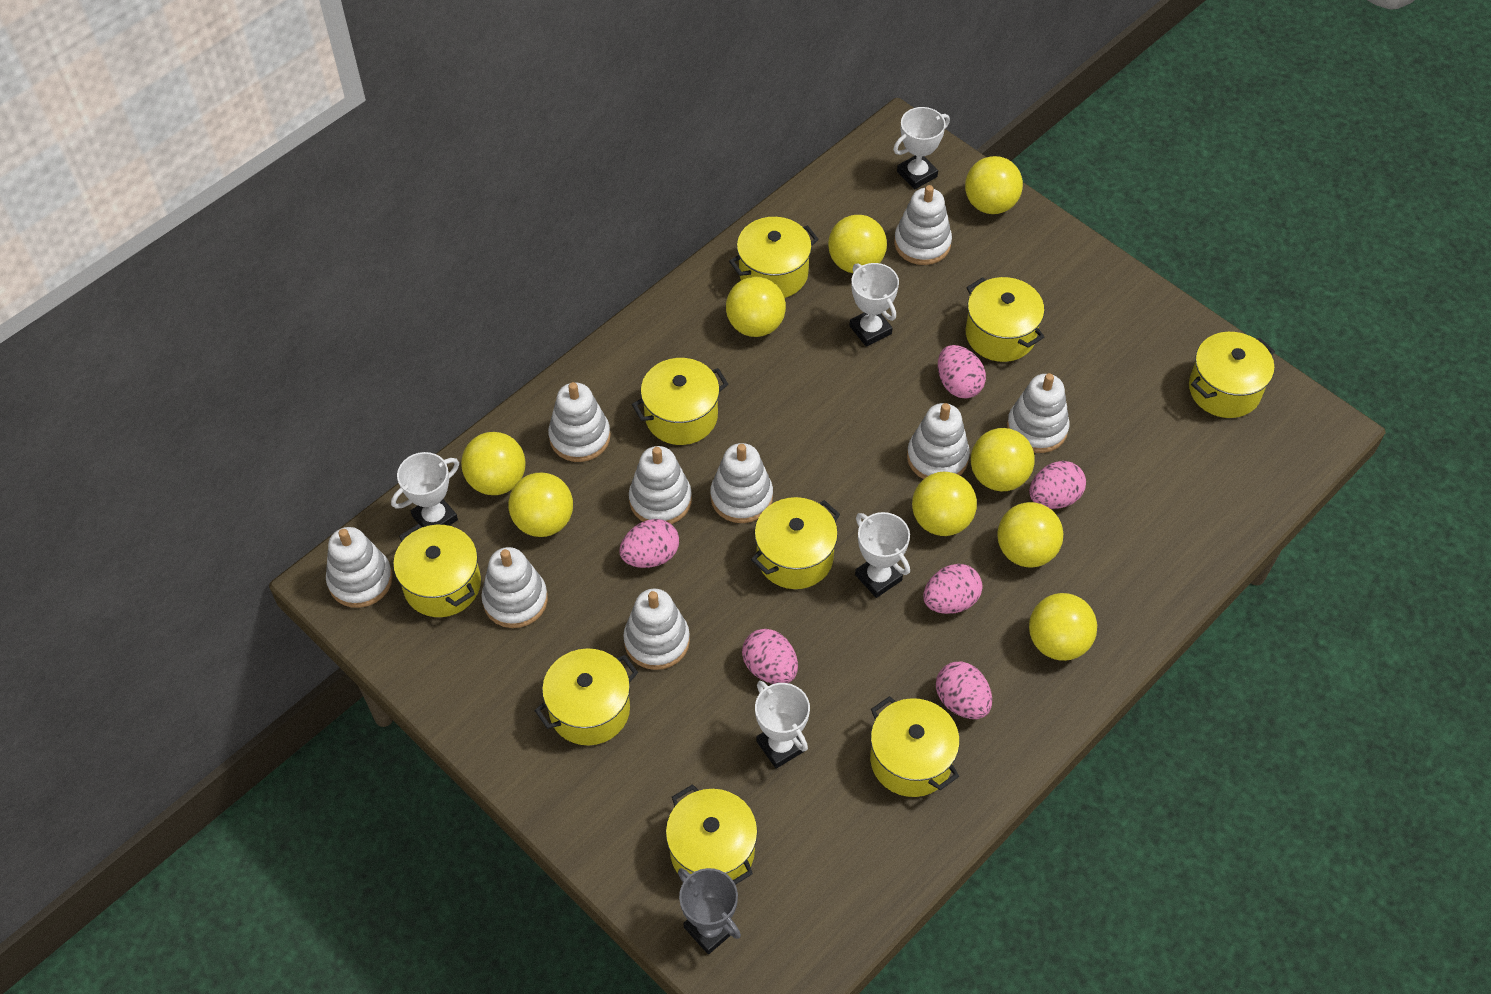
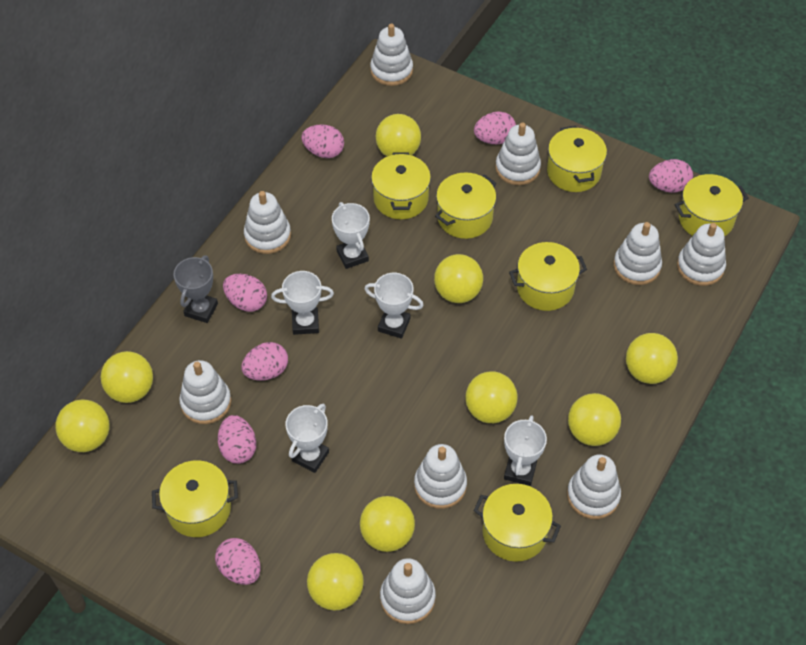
pink egg: 6 -> 7
yellow pot: 9 -> 7

